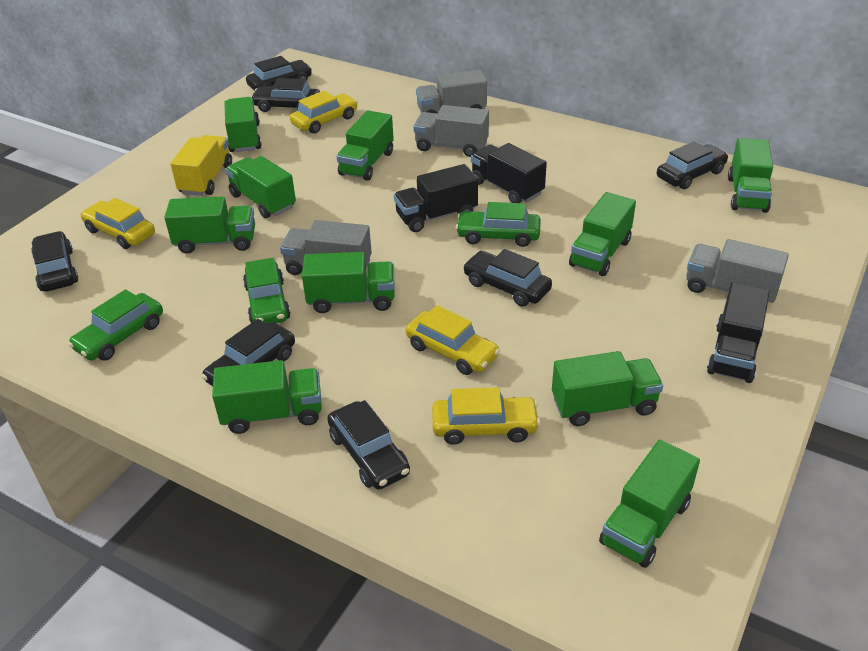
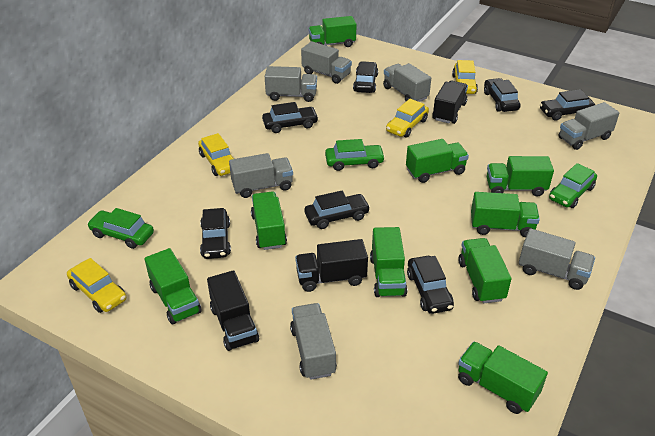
green truck: 10 -> 9
grey truck: 4 -> 7
yellow truck: 1 -> 0

